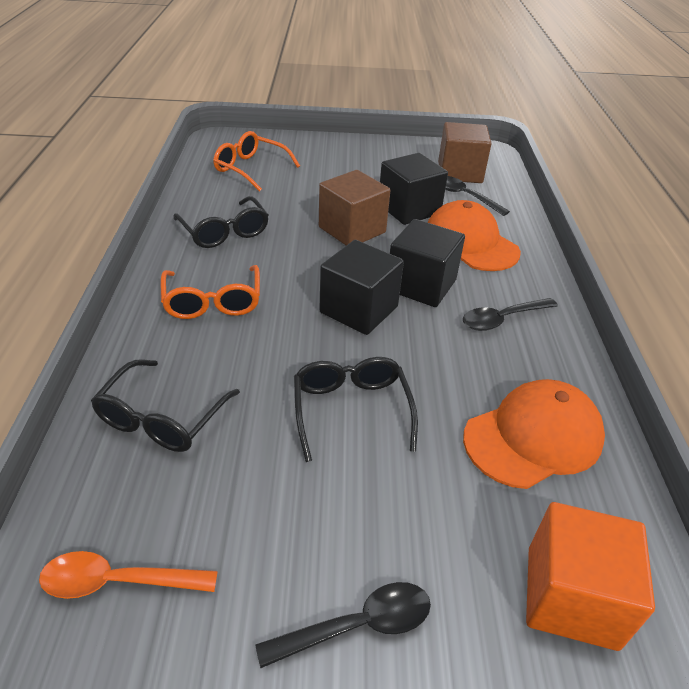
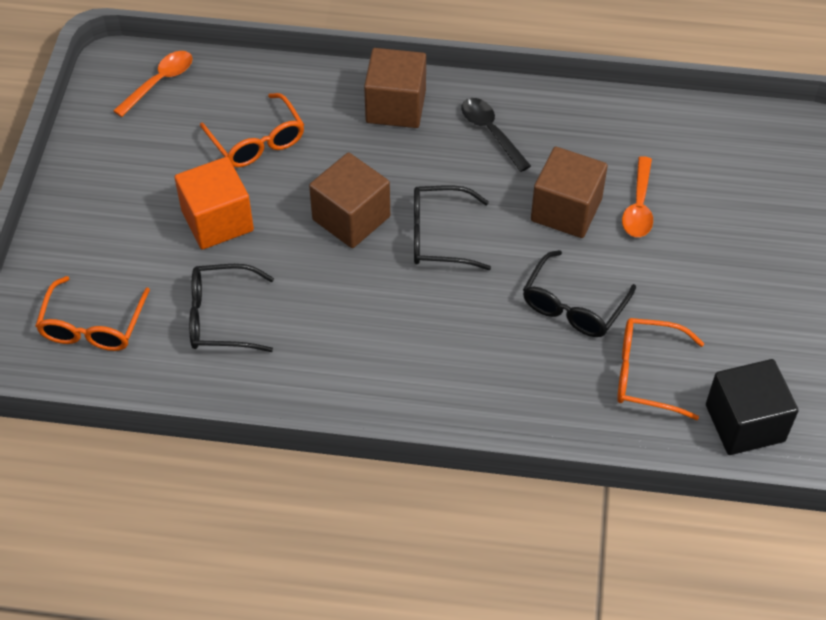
black cube: 3 -> 1
black spoon: 3 -> 1
brown cube: 2 -> 3
orange cap: 2 -> 0
orange glasses: 2 -> 3
orange spoon: 1 -> 2

